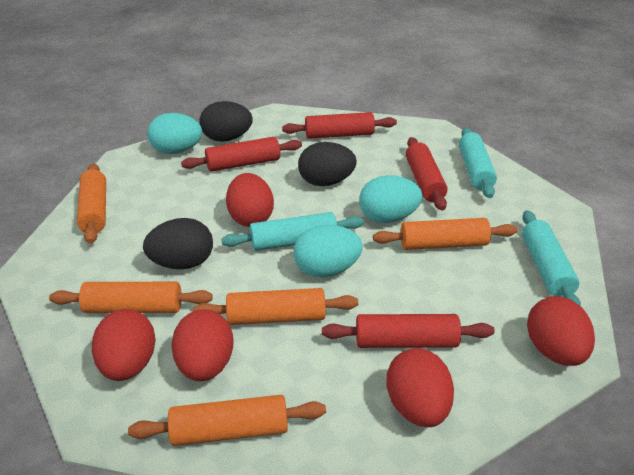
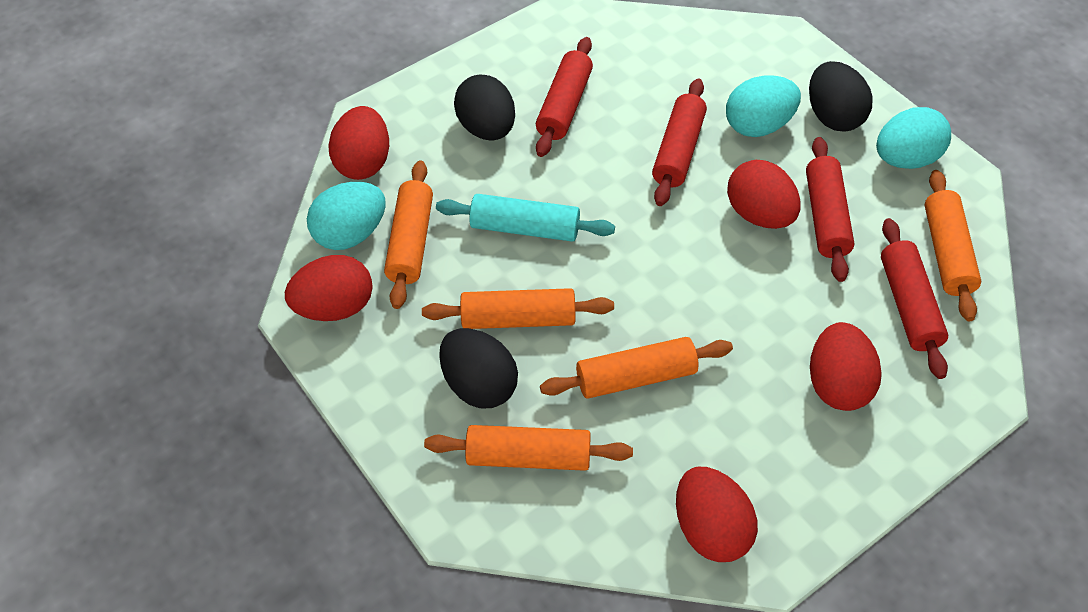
turquoise rolling pin: 3 -> 1

